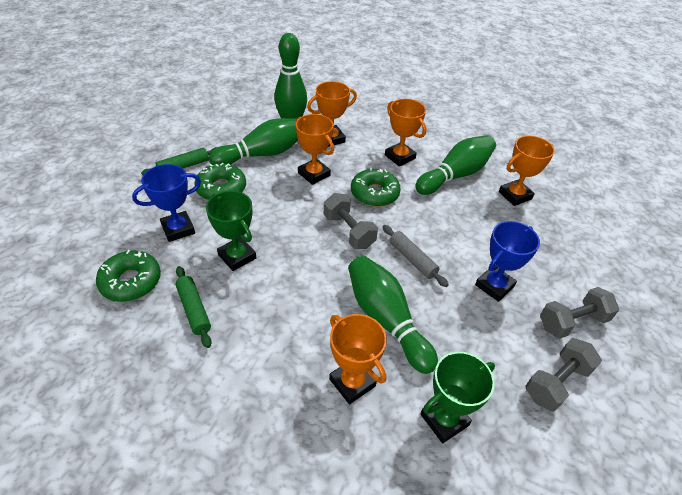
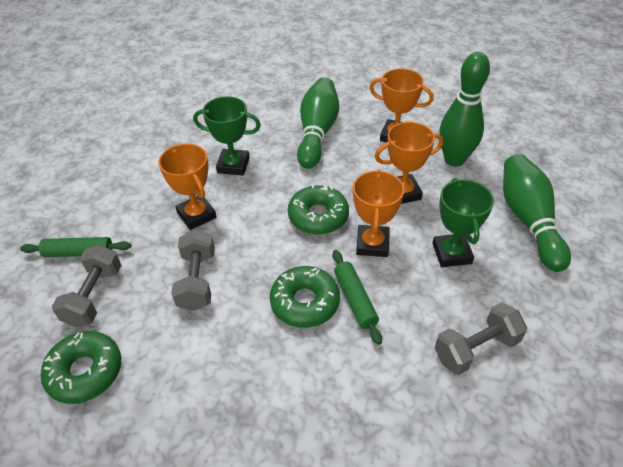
blue trophy: 2 -> 0
green bowling pin: 4 -> 3
grey rolling pin: 1 -> 0
orange trophy: 5 -> 4

